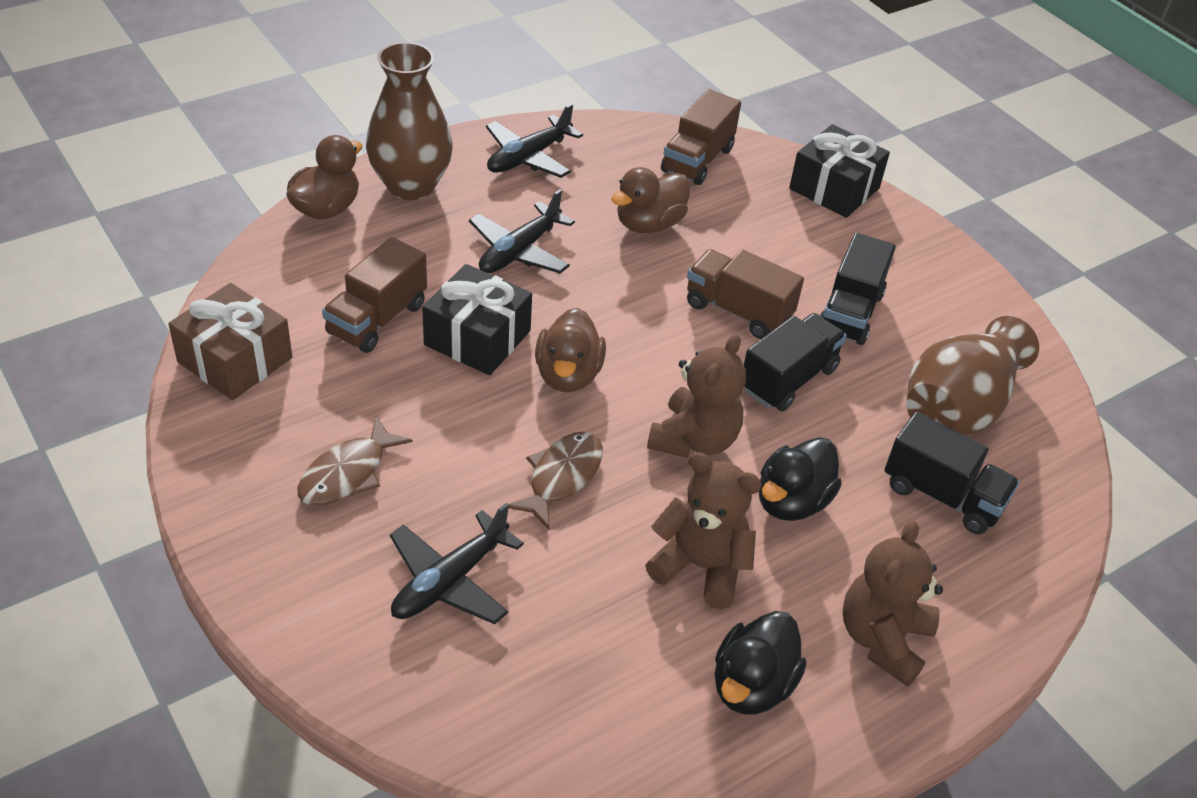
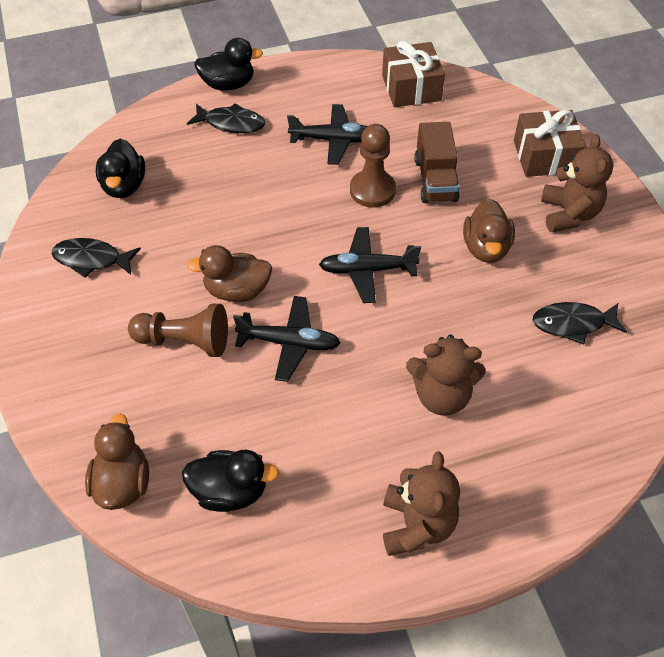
black duck: 2 -> 3
black fish: 0 -> 3
black gift: 2 -> 0
black truck: 3 -> 0
brown fish: 2 -> 0
brown gift: 1 -> 2
brown pawn: 0 -> 2
brown truck: 3 -> 1
brown vase: 2 -> 0

